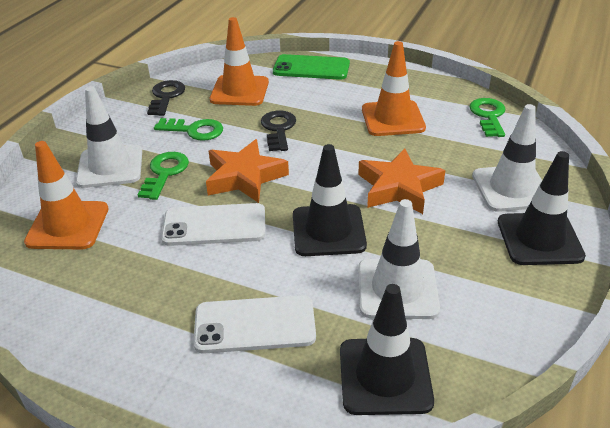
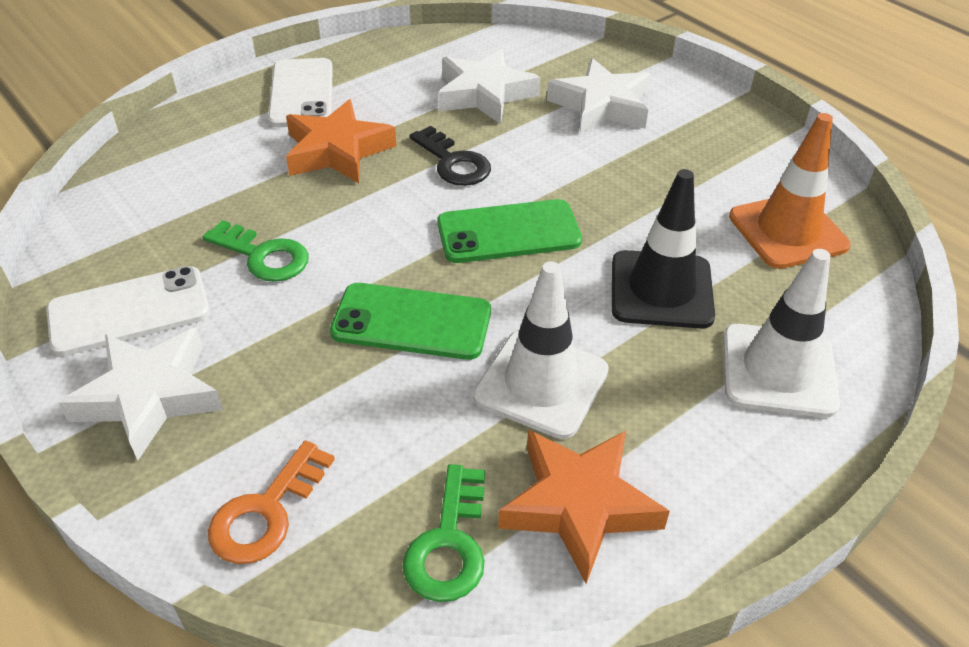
black key: 2 -> 1
black traffic cone: 3 -> 1
green key: 3 -> 2
green phone: 1 -> 2
orange key: 0 -> 1
orange traffic cone: 3 -> 1
white star: 0 -> 3
white traffic cone: 3 -> 2

